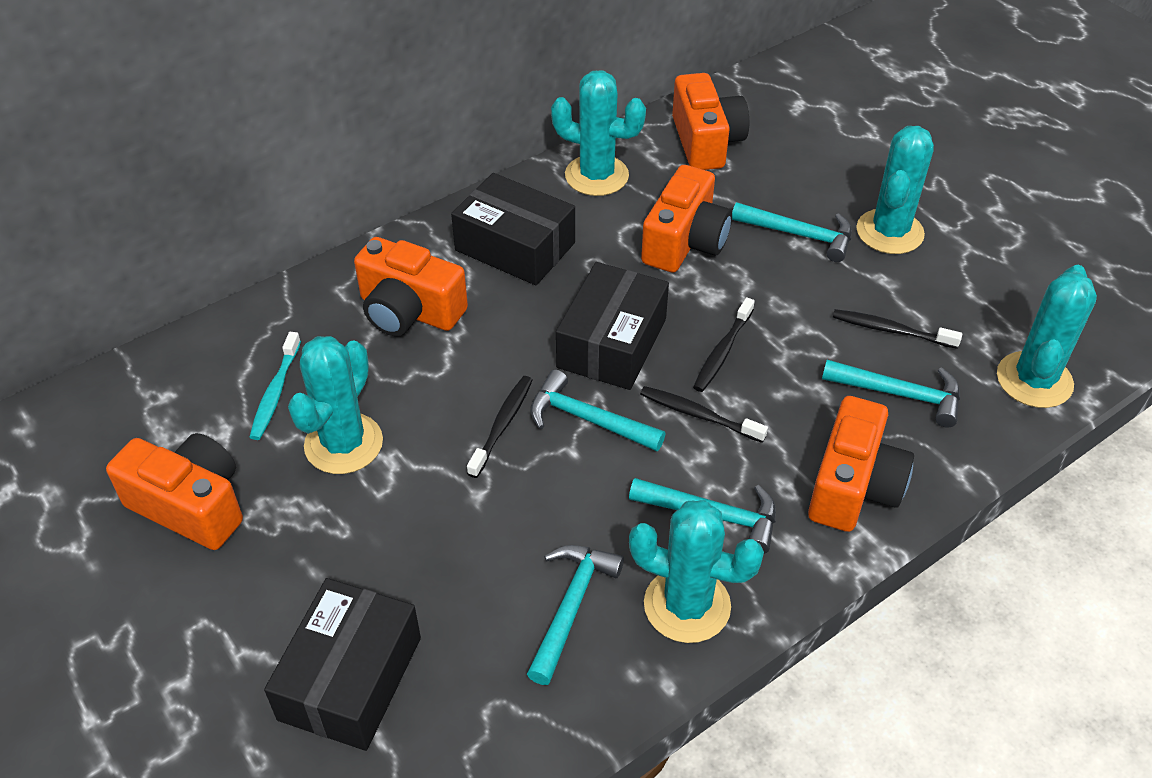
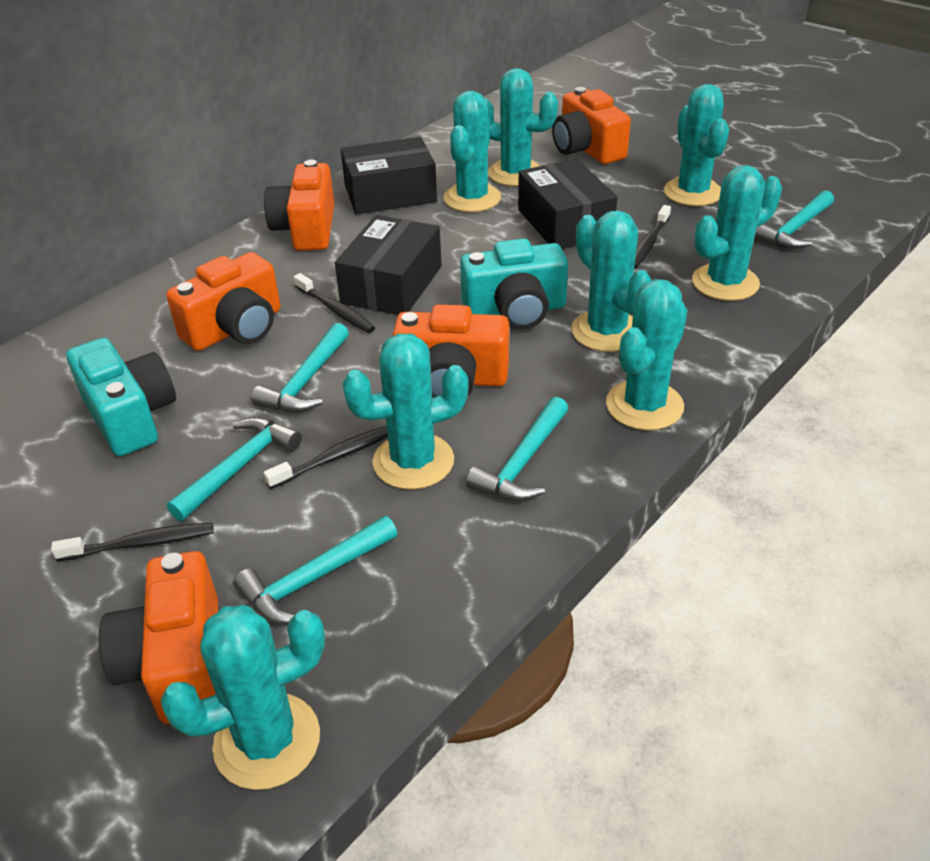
turquoise cactus: 5 -> 8
turquoise camera: 0 -> 2
turquoise toothbrush: 1 -> 0

